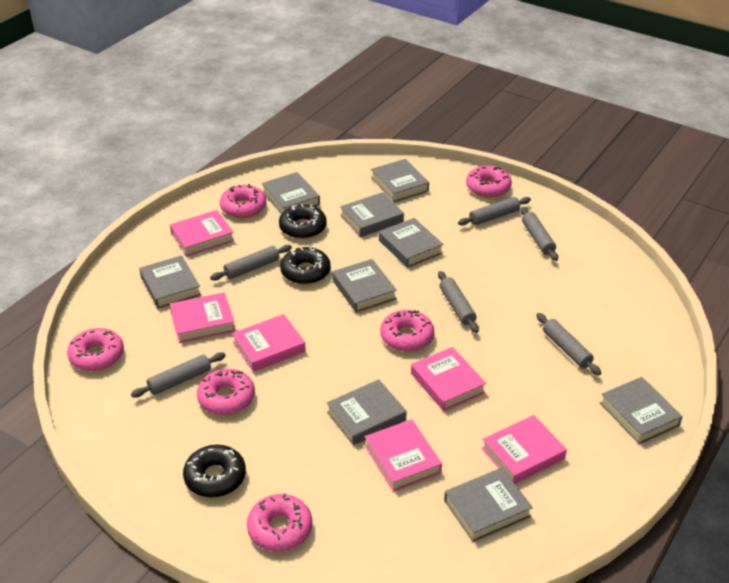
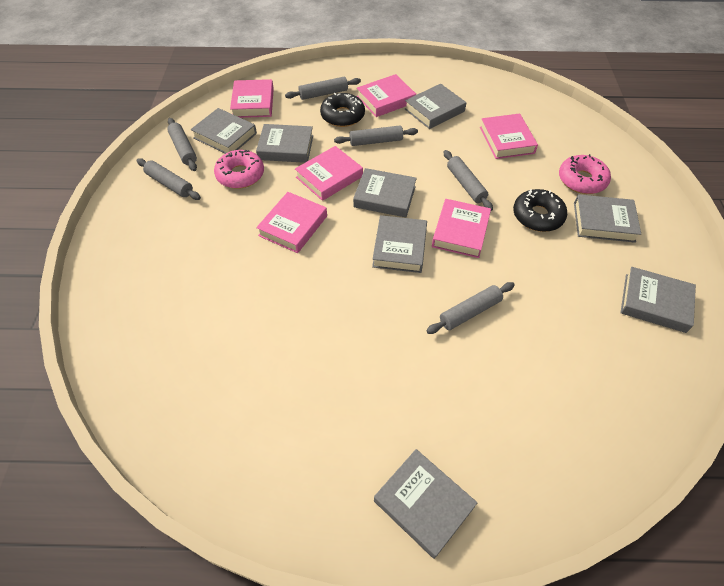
black donut: 3 -> 2
grey book: 9 -> 8
pink donut: 6 -> 2

